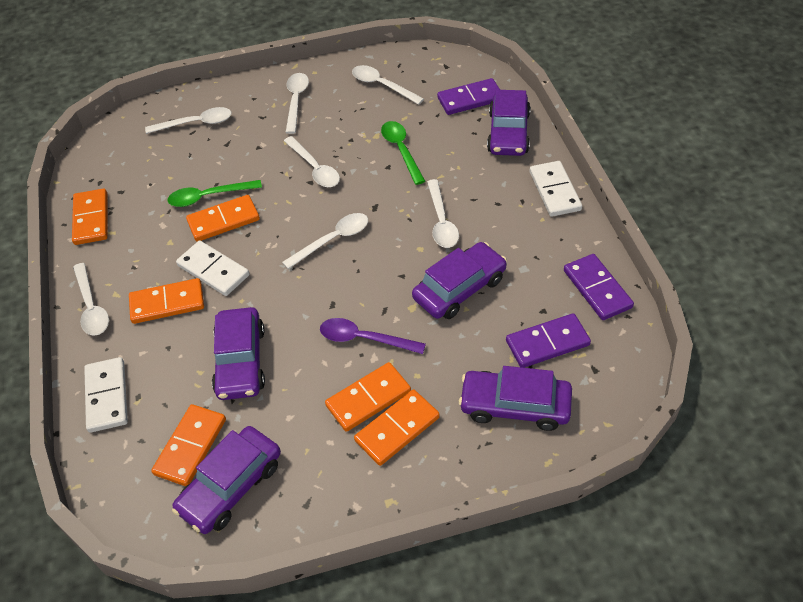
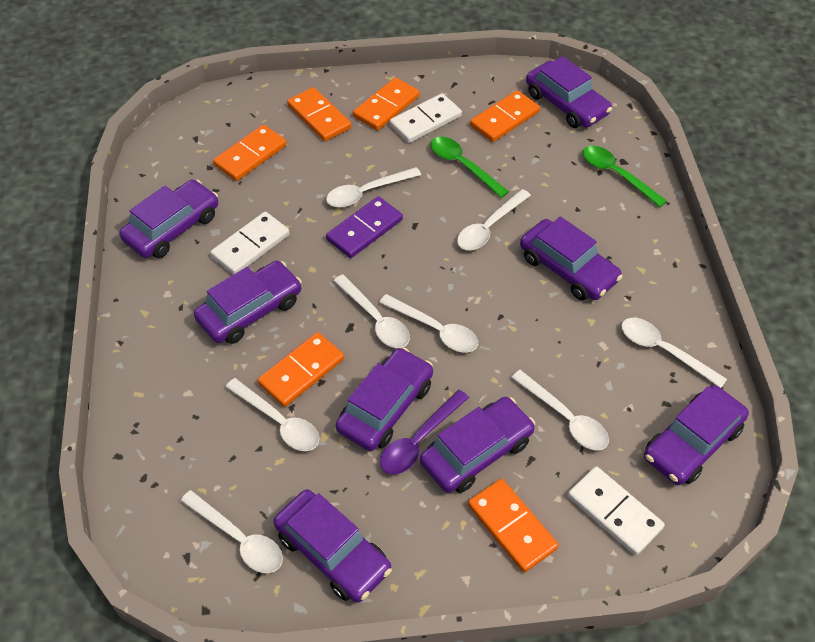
purple car: 5 -> 8
purple domino: 3 -> 1
white spoon: 7 -> 8

